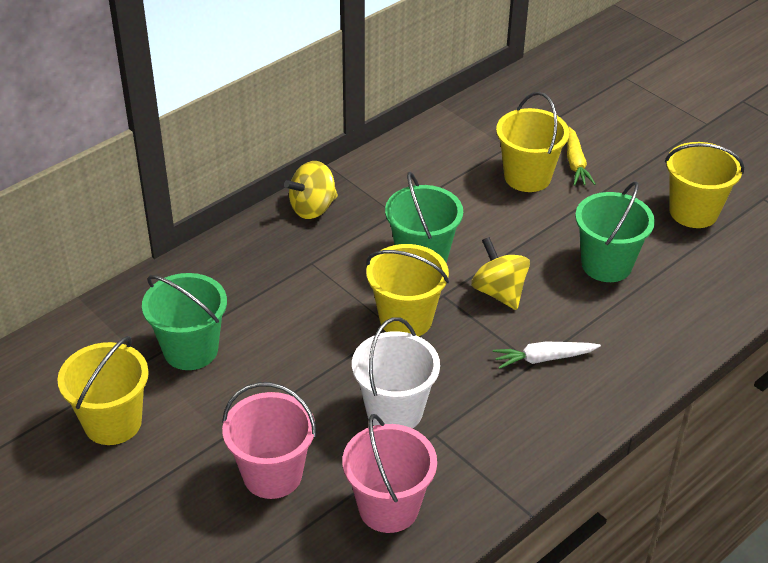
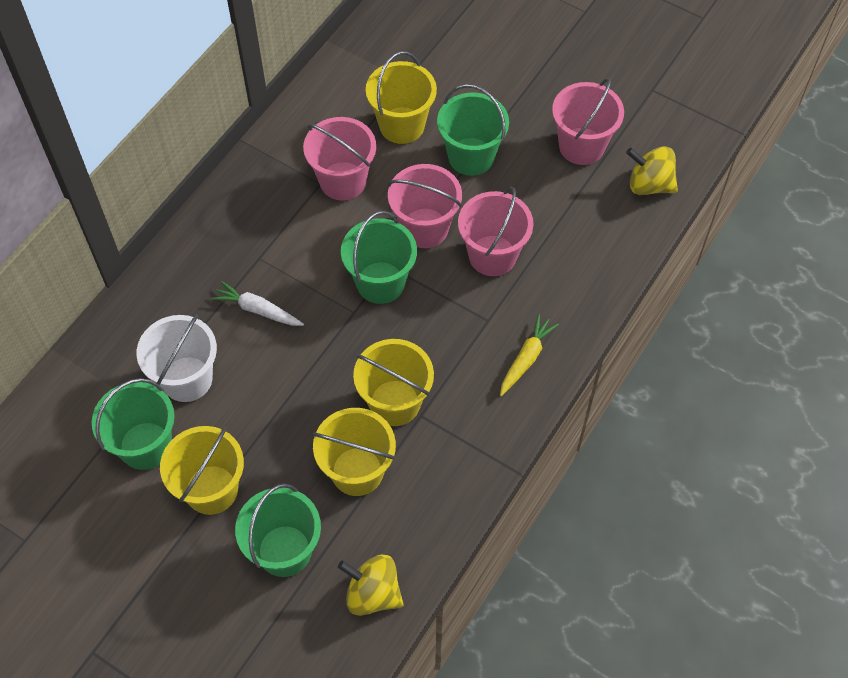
green bucket: 3 -> 4
pink bucket: 2 -> 4

